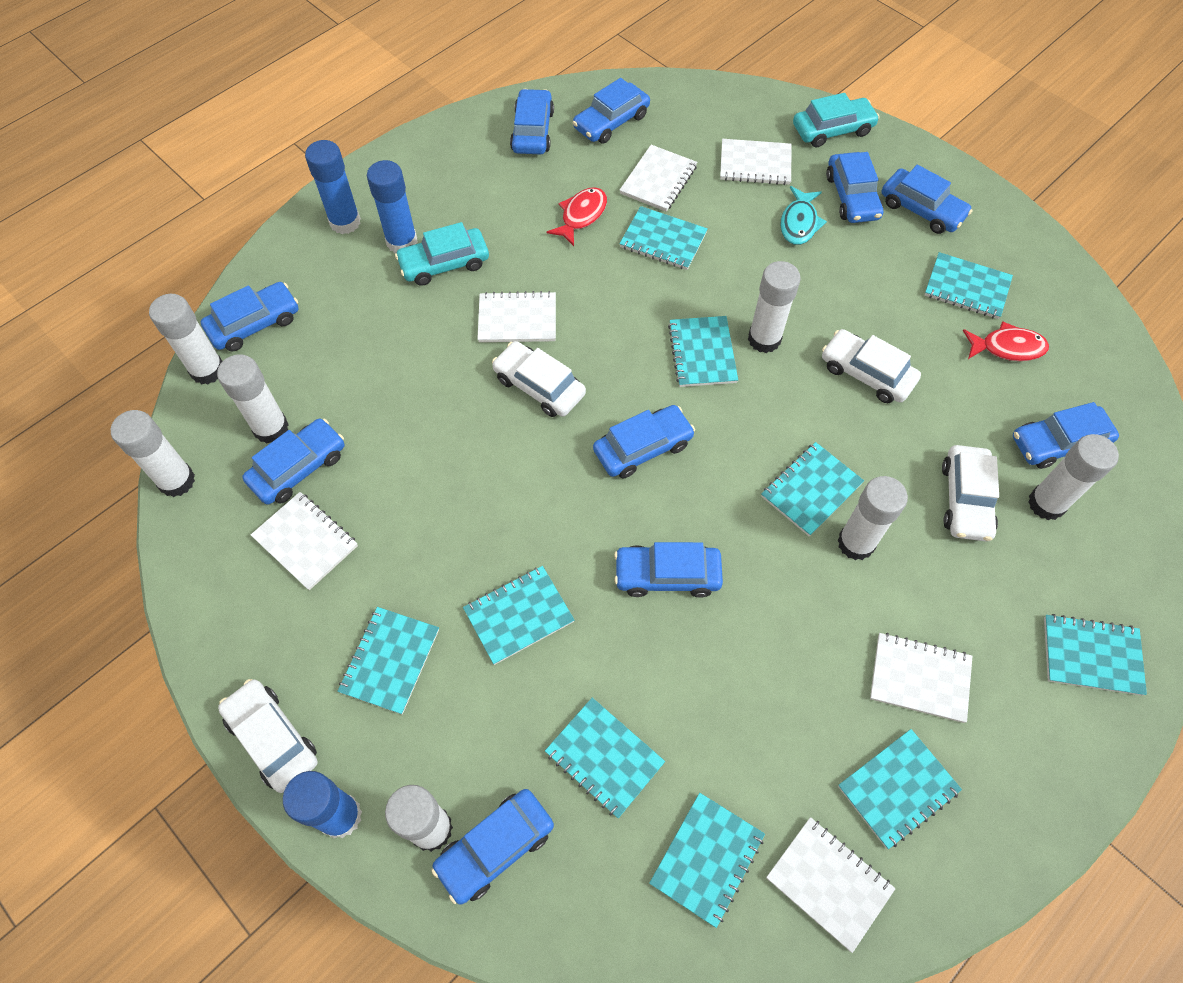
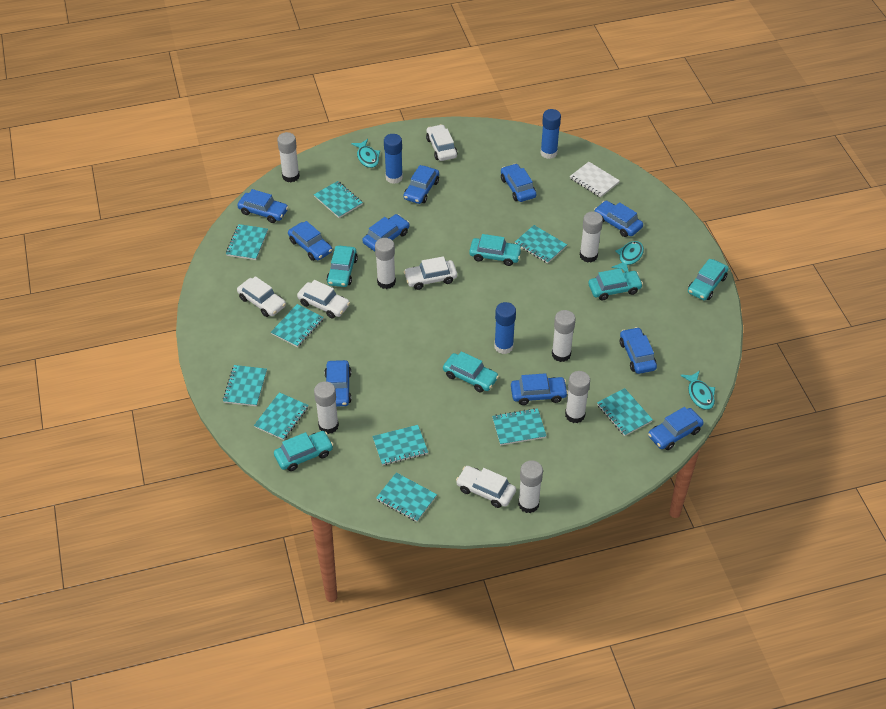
red fish: 2 -> 0
turquoise car: 2 -> 6
turquoise fish: 1 -> 3
white car: 4 -> 5
white notebook: 6 -> 1

